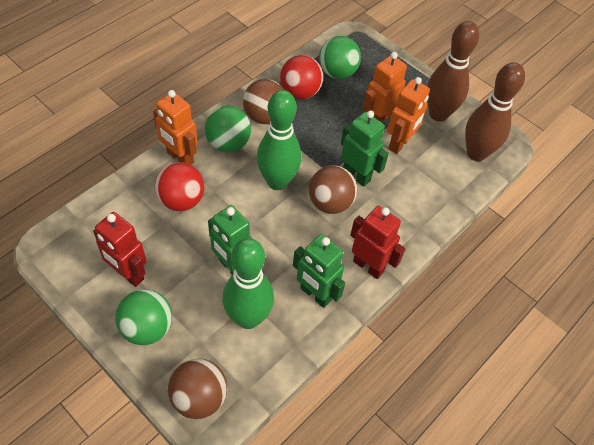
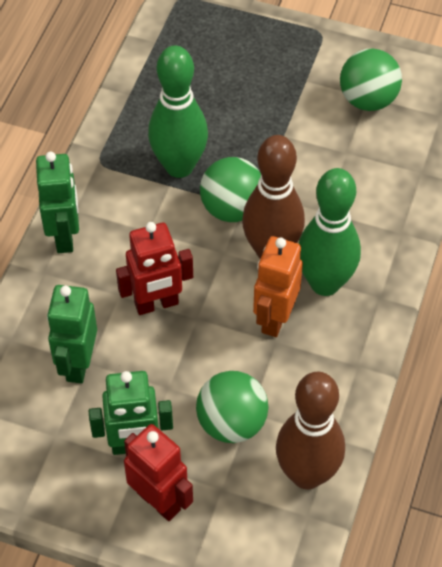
brown ball: 3 -> 0
orange robot: 3 -> 1
red ball: 2 -> 0

